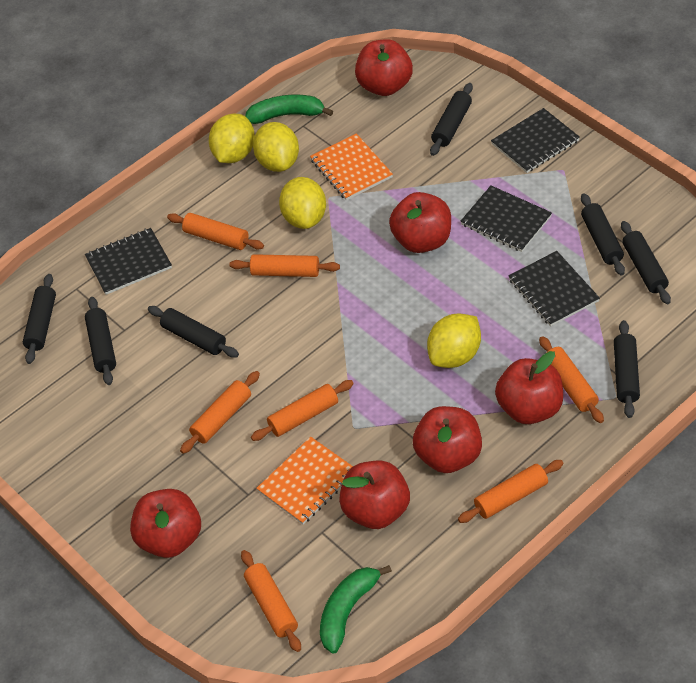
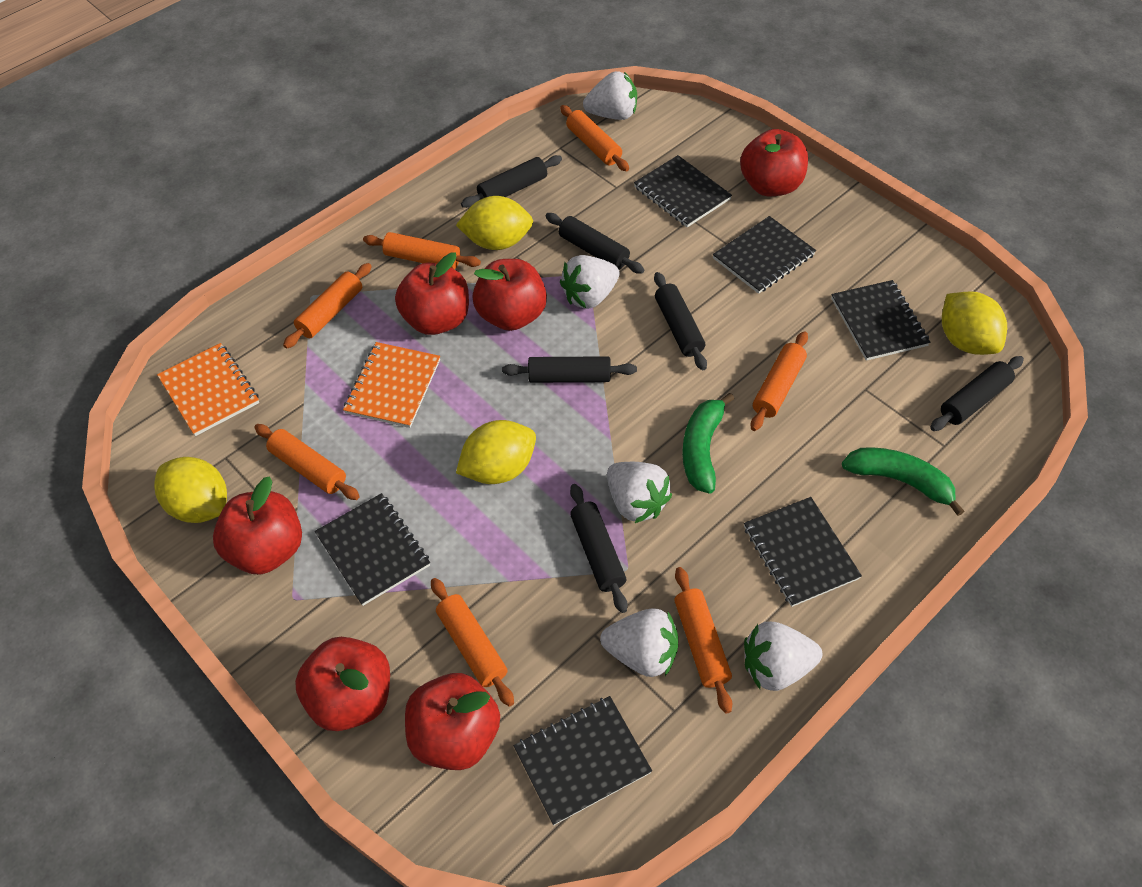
black notebook: 4 -> 6
black rolling pin: 7 -> 6
white strawberry: 0 -> 5

